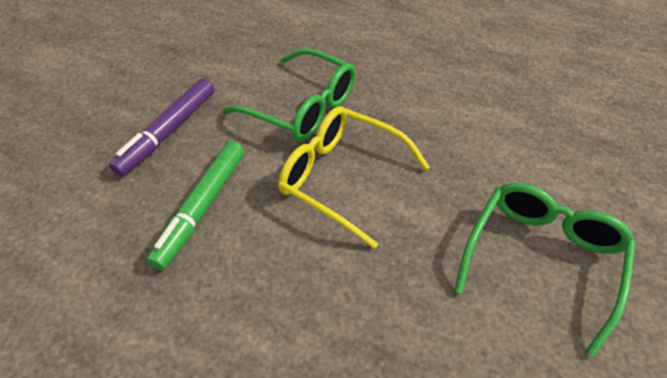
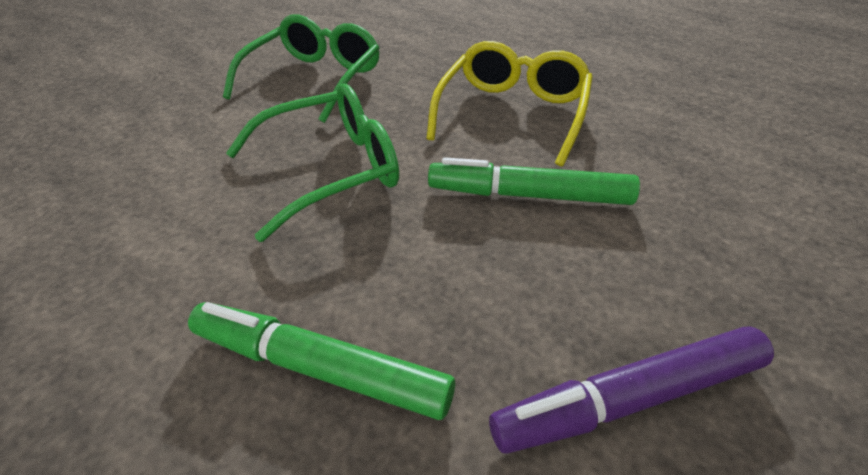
green marker: 1 -> 2

